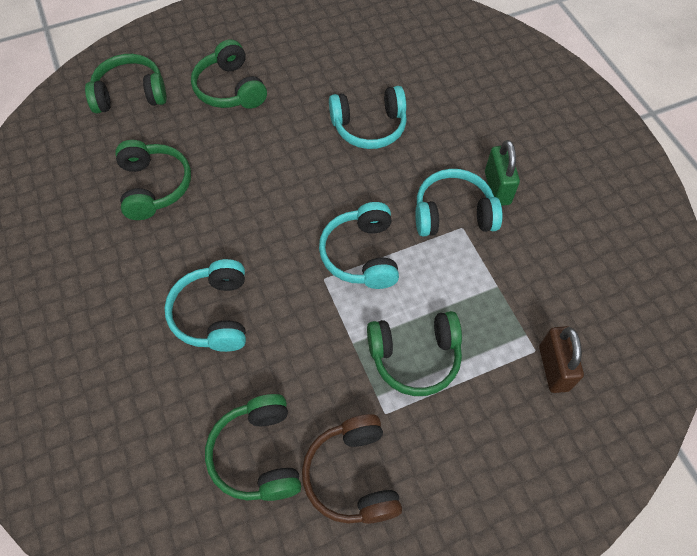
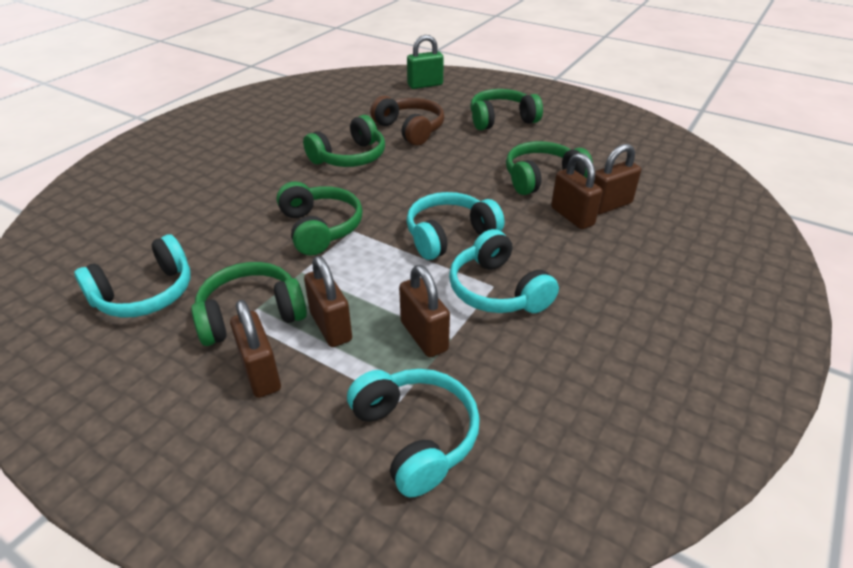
brown padlock: 1 -> 5

